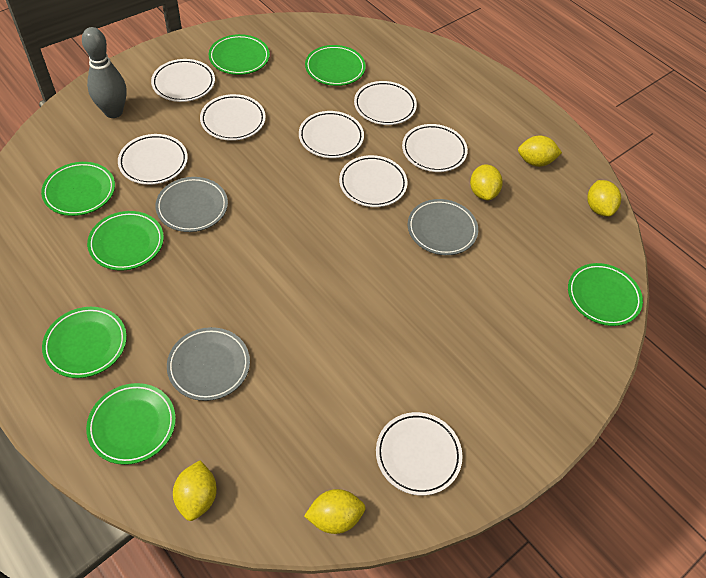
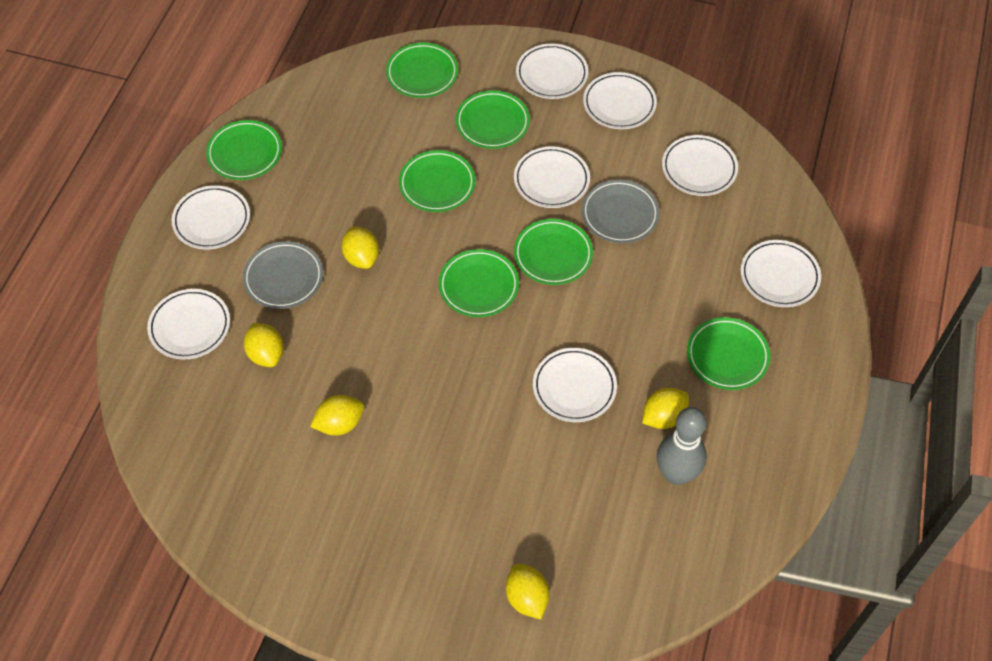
grey plate: 3 -> 2

